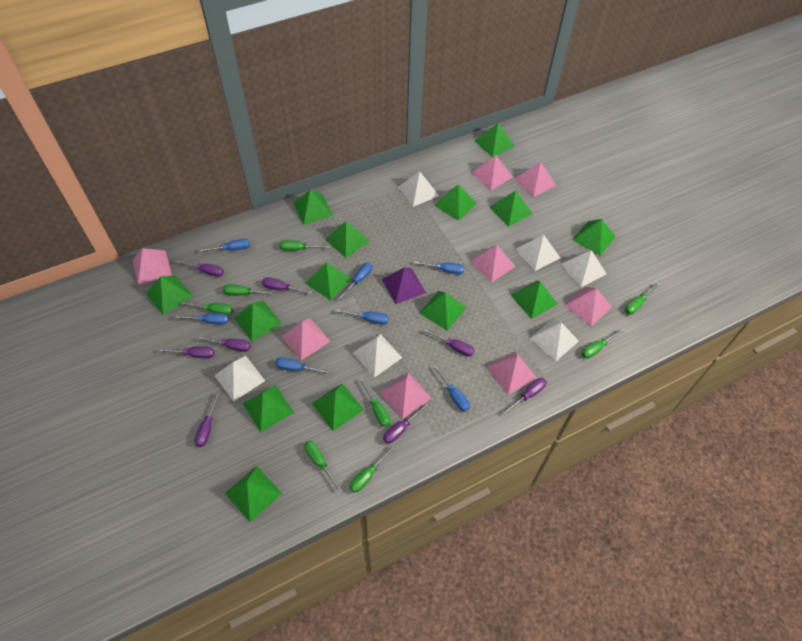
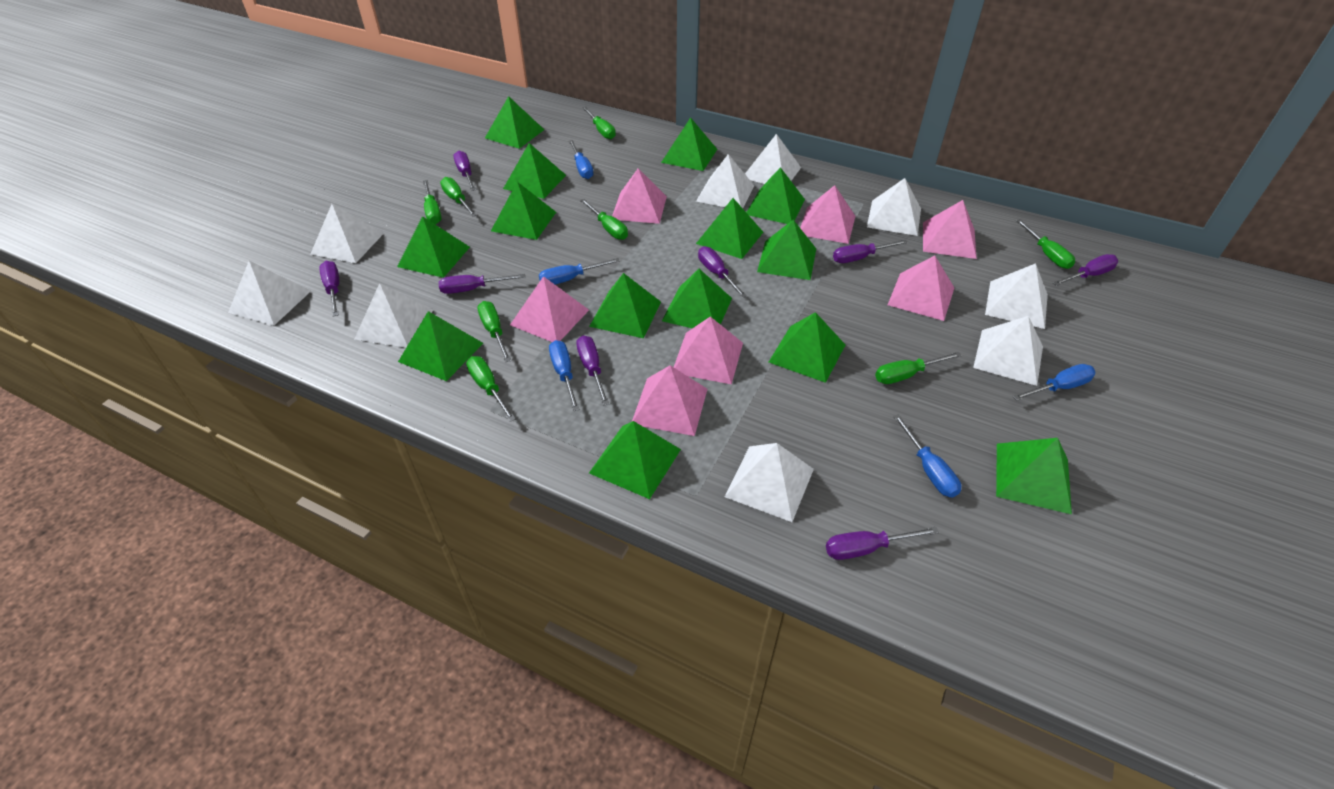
blue screwdriver: 7 -> 5
pink pyramid: 8 -> 7
purple pyramid: 1 -> 0
white pyramid: 6 -> 9

